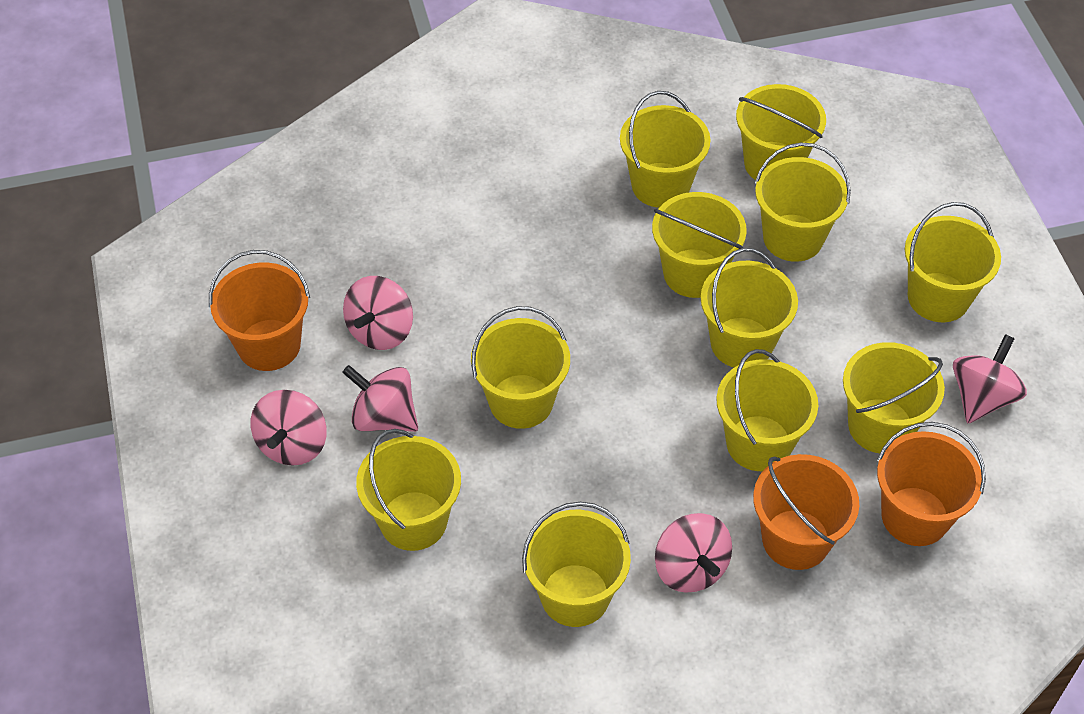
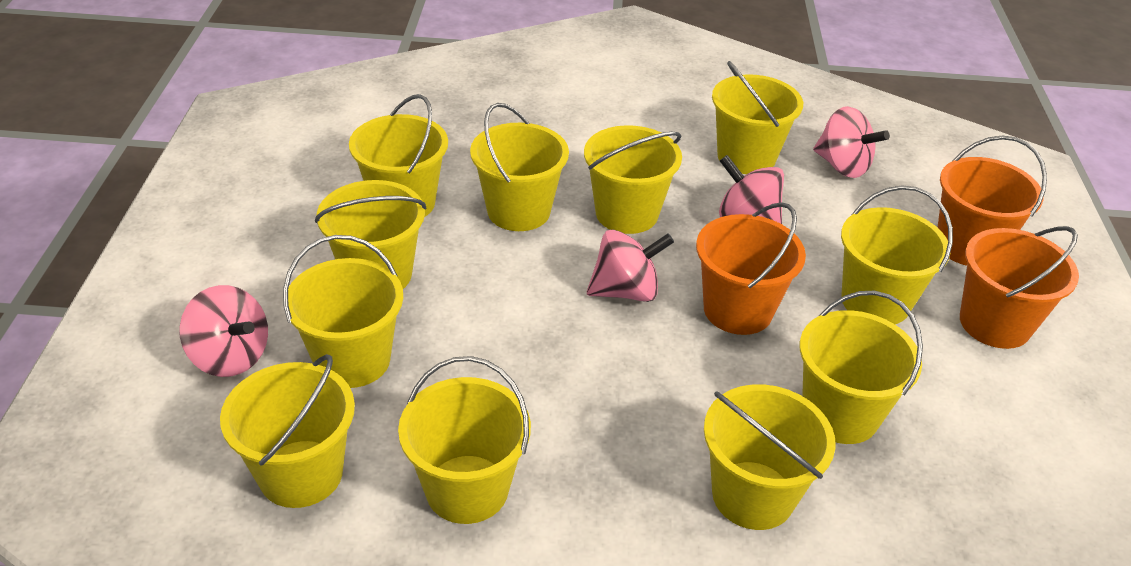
pink spinning top: 5 -> 4

